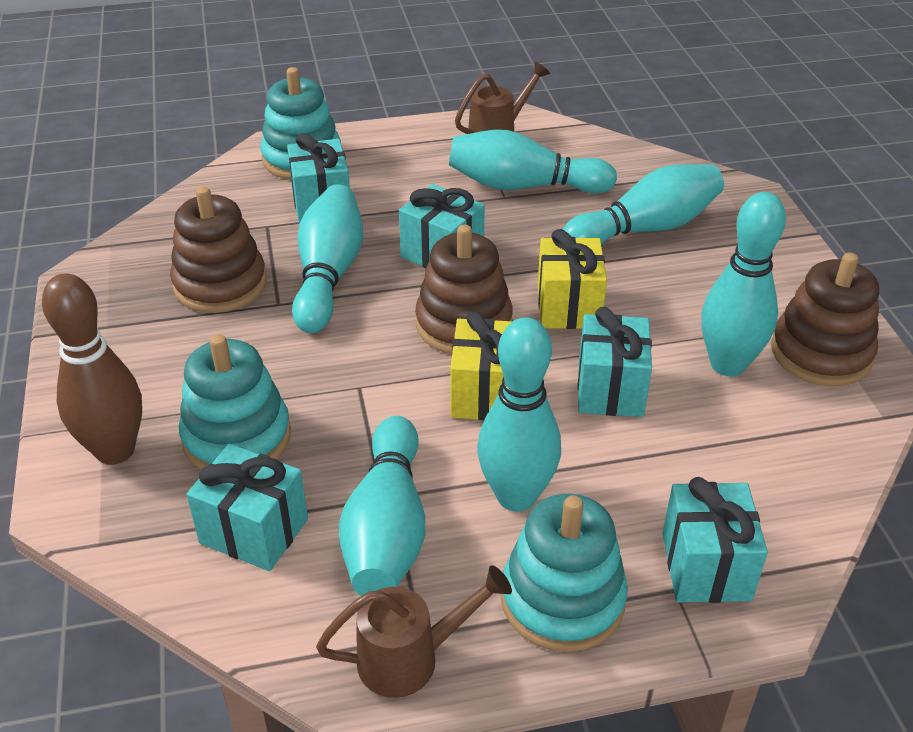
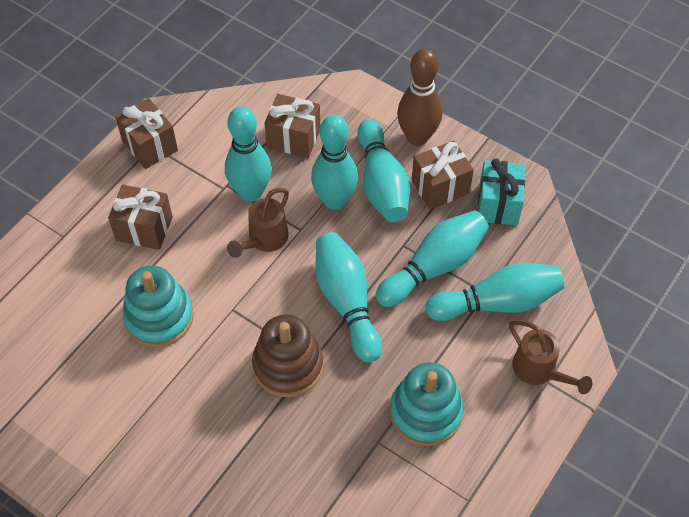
brown gift: 0 -> 4
brown stacking toy: 3 -> 1
turquoise gift: 5 -> 1
turquoise stacking toy: 3 -> 2
yellow gift: 2 -> 0

